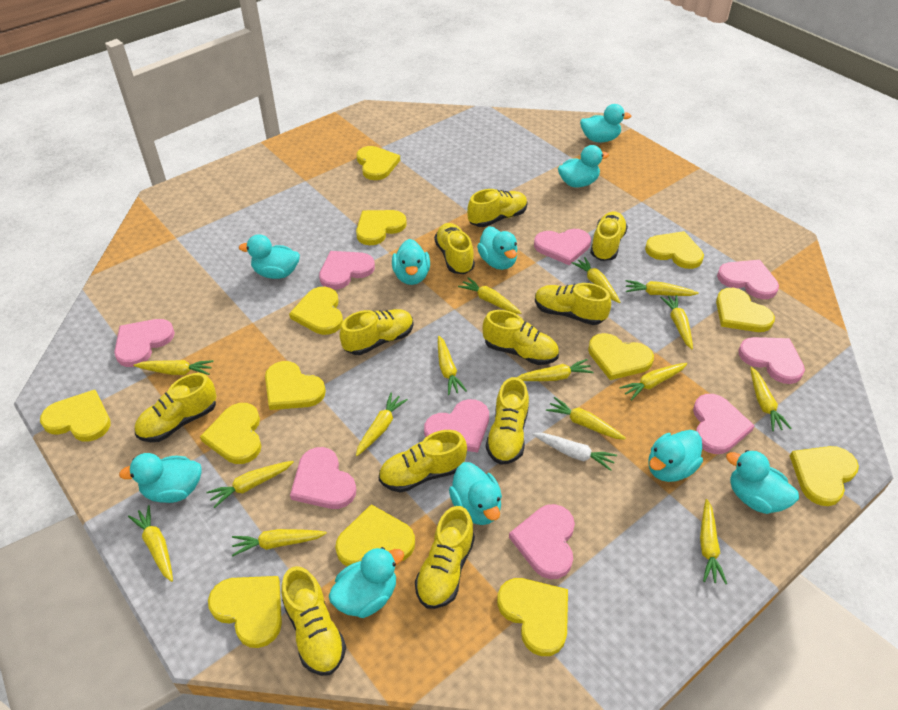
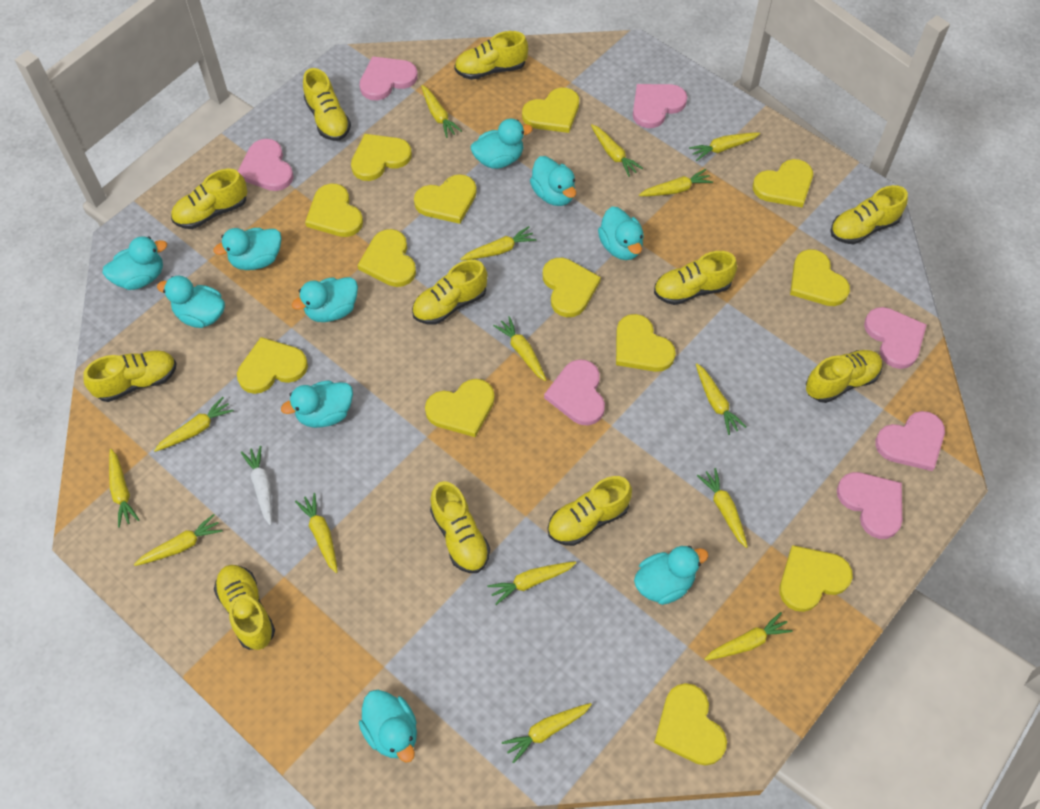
pink heart: 9 -> 7

